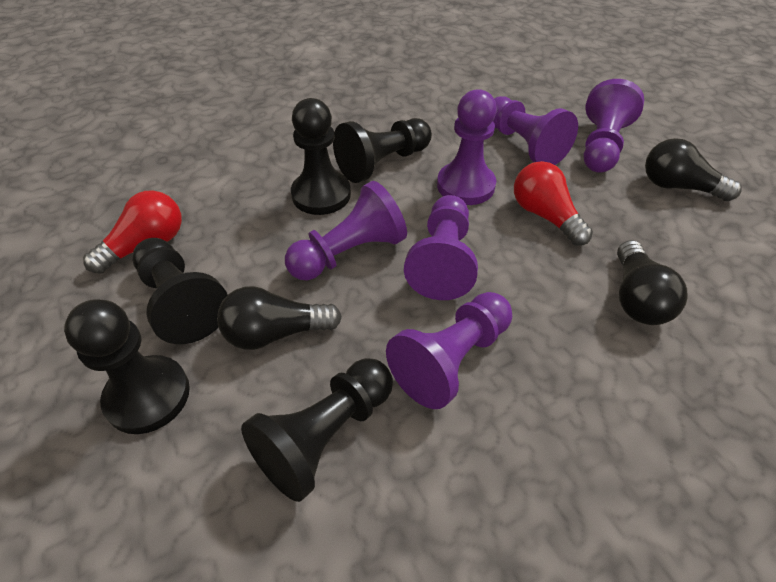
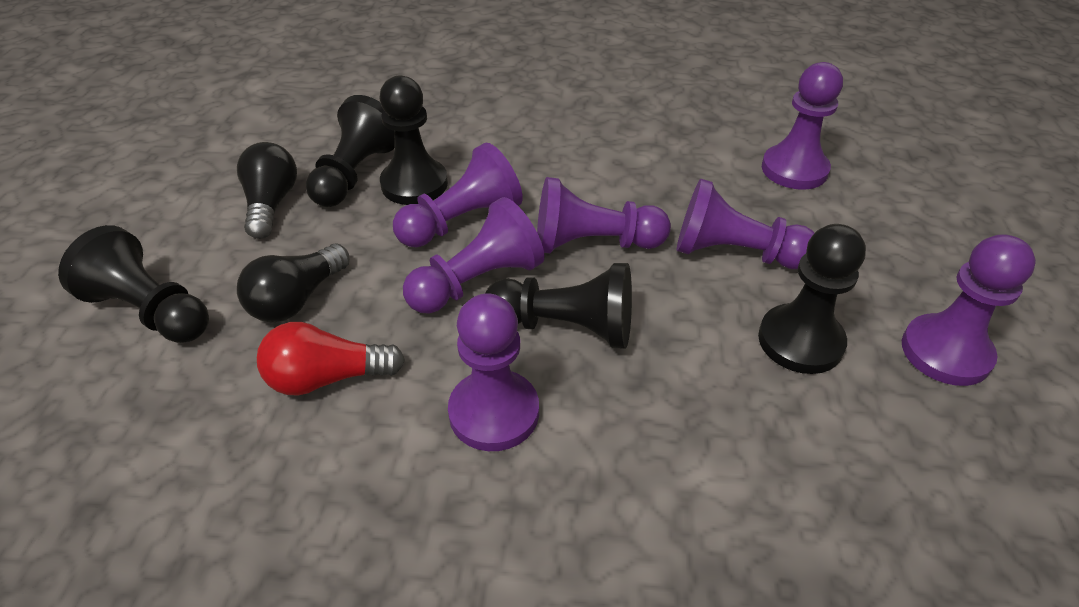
black light bulb: 3 -> 2
purple pawn: 6 -> 7
red light bulb: 2 -> 1

